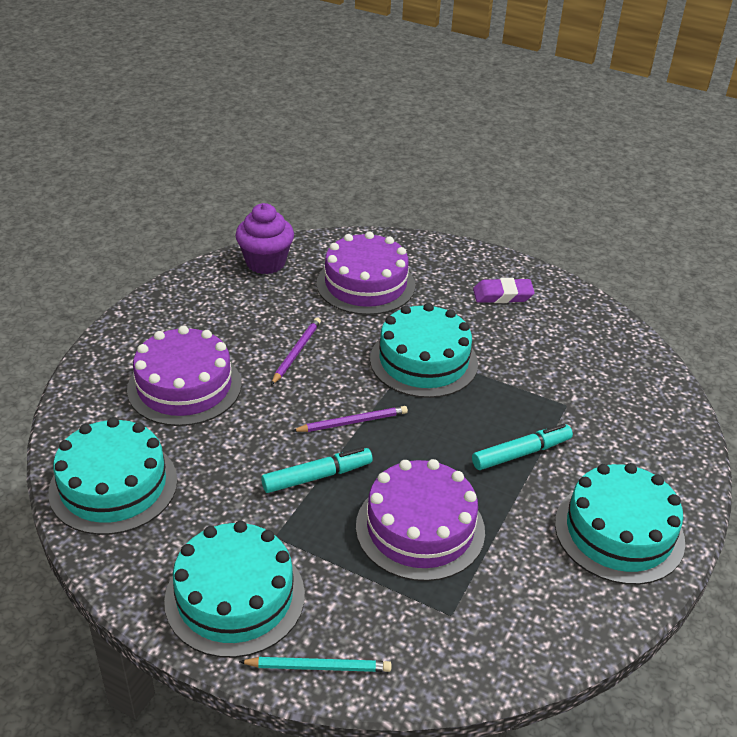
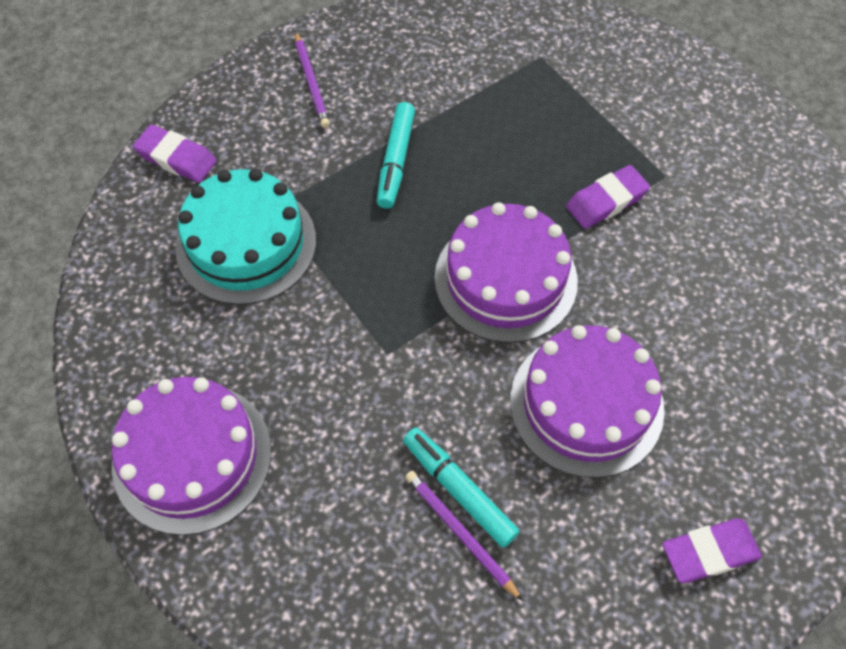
purple cupcake: 1 -> 0
purple eraser: 1 -> 3
turquoise cake: 4 -> 1
turquoise pencil: 1 -> 0

